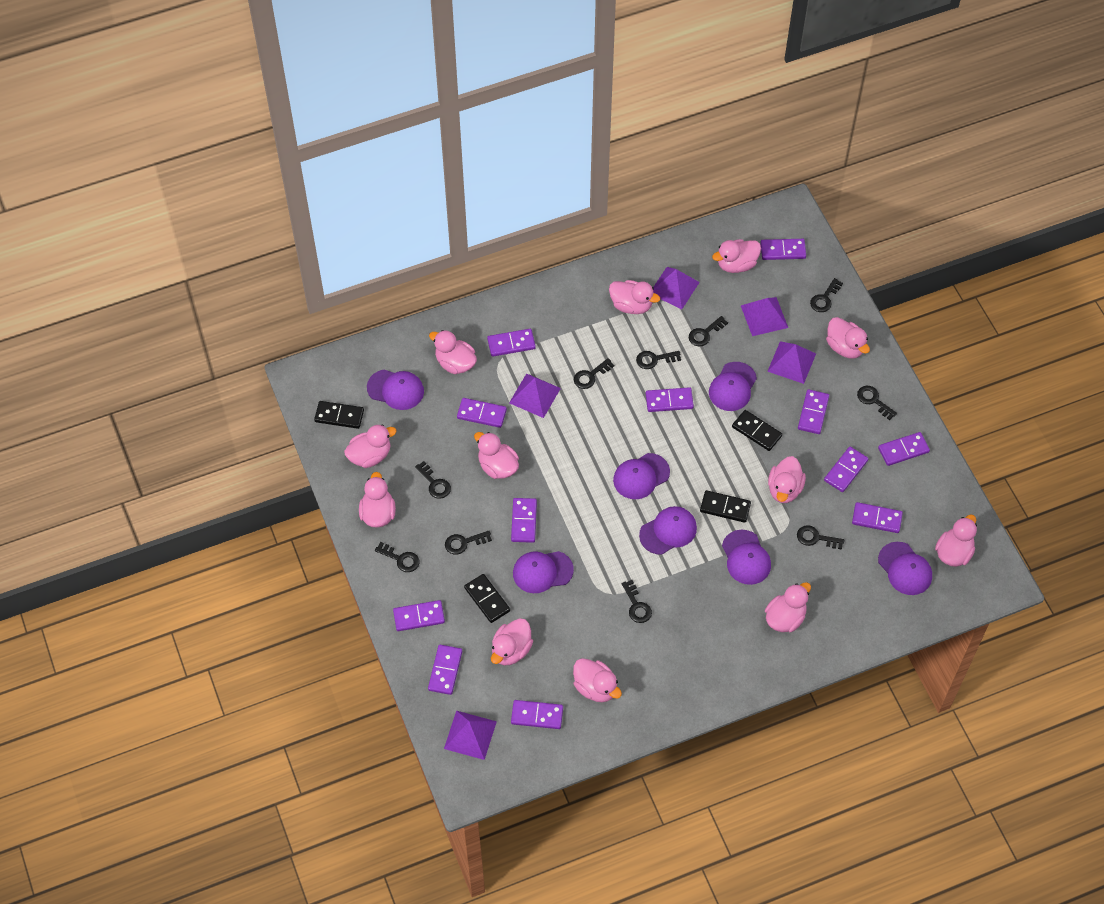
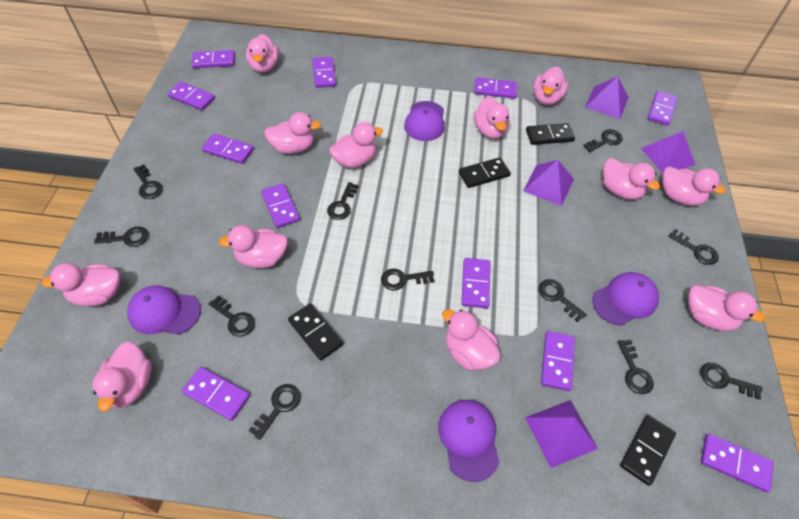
black key: 10 -> 11
purple cap: 7 -> 4
purple domino: 12 -> 11
purple pyramid: 5 -> 4

